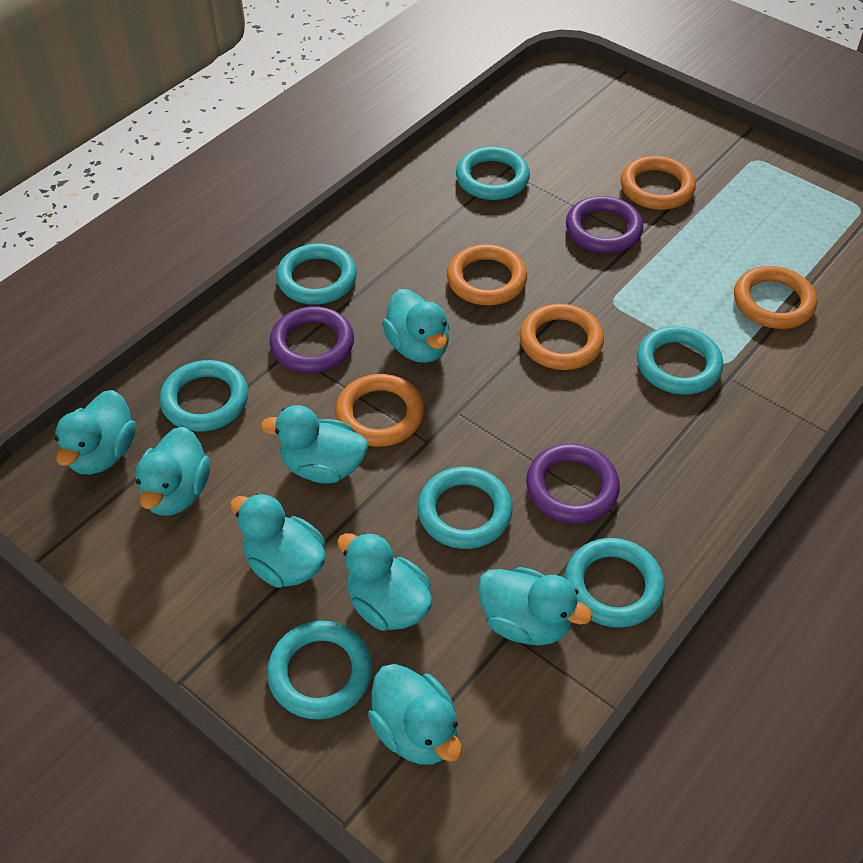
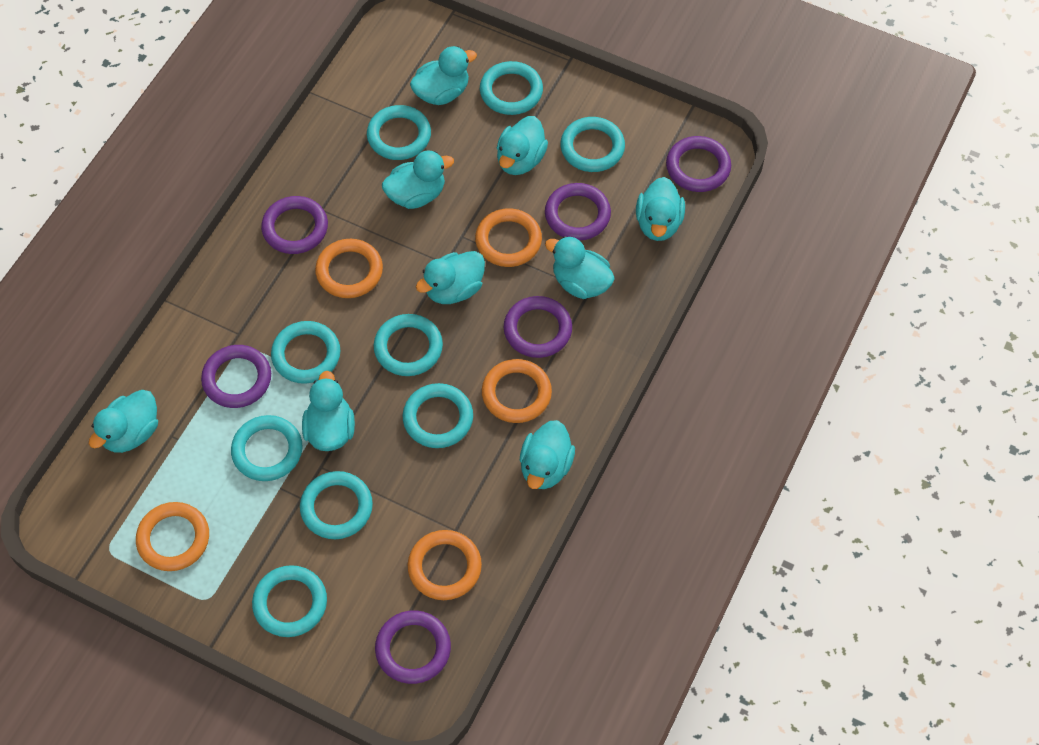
purple ring: 3 -> 6
turquoise duck: 8 -> 9
turquoise ring: 7 -> 9

